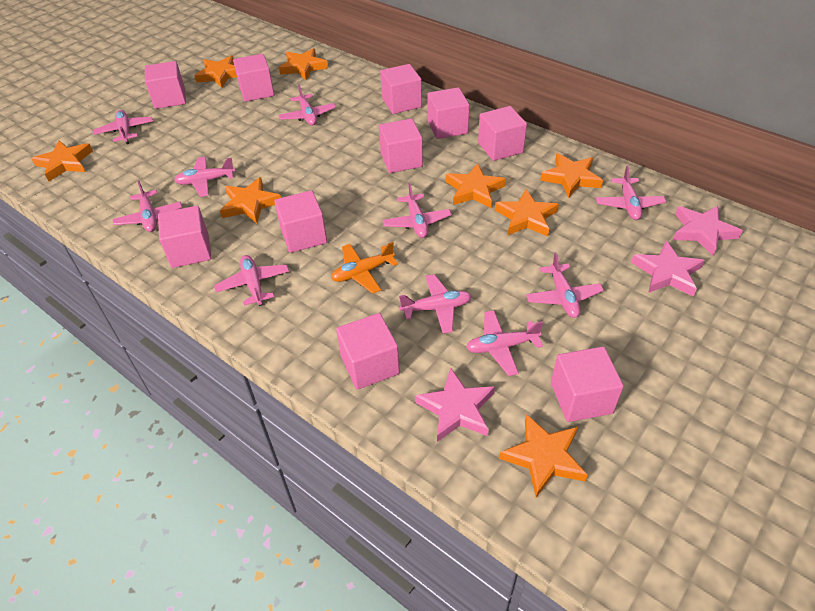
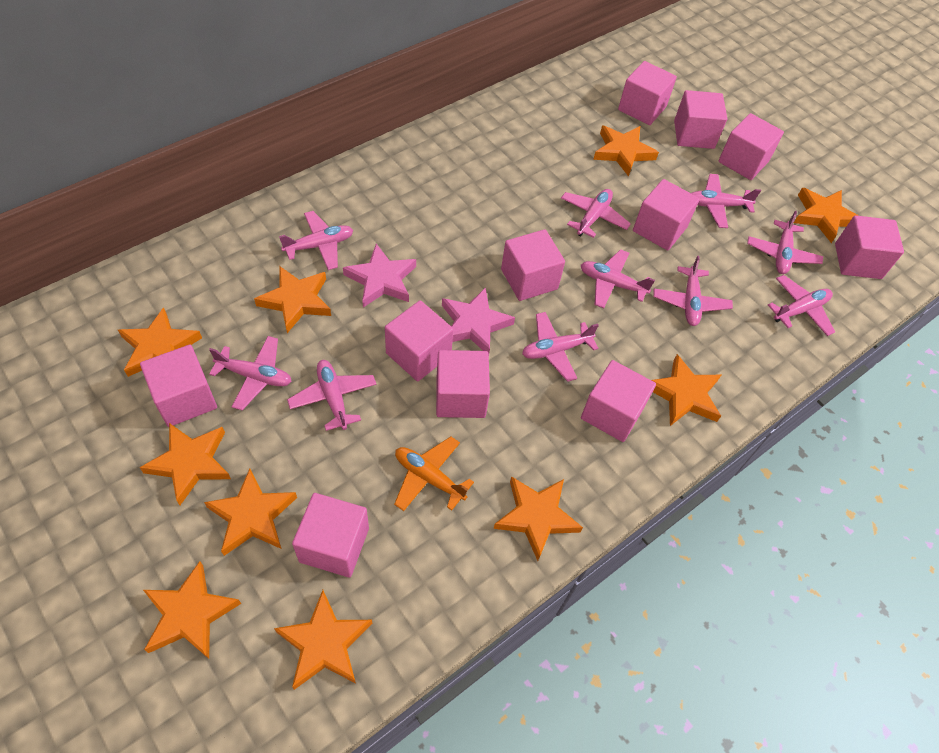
orange star: 8 -> 10
pink cube: 10 -> 11
pink star: 3 -> 2

